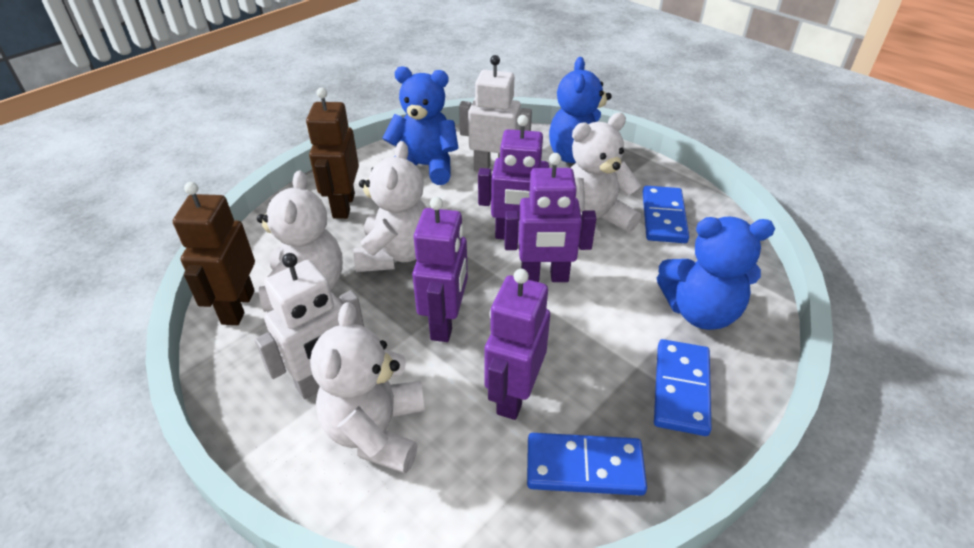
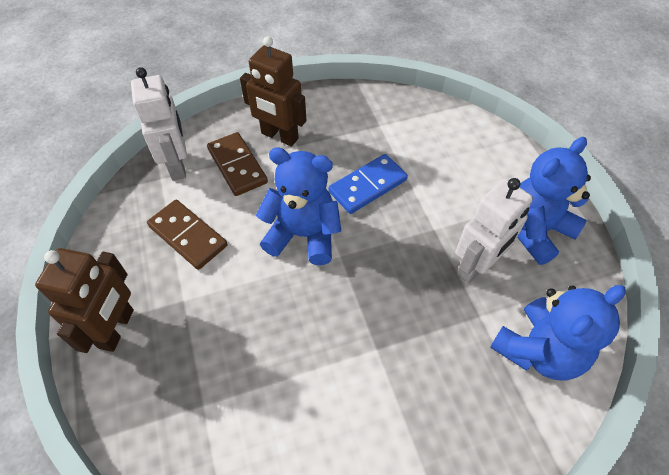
blue domino: 3 -> 1
brown domino: 0 -> 2
purple robot: 4 -> 0
white teddy bear: 4 -> 0

